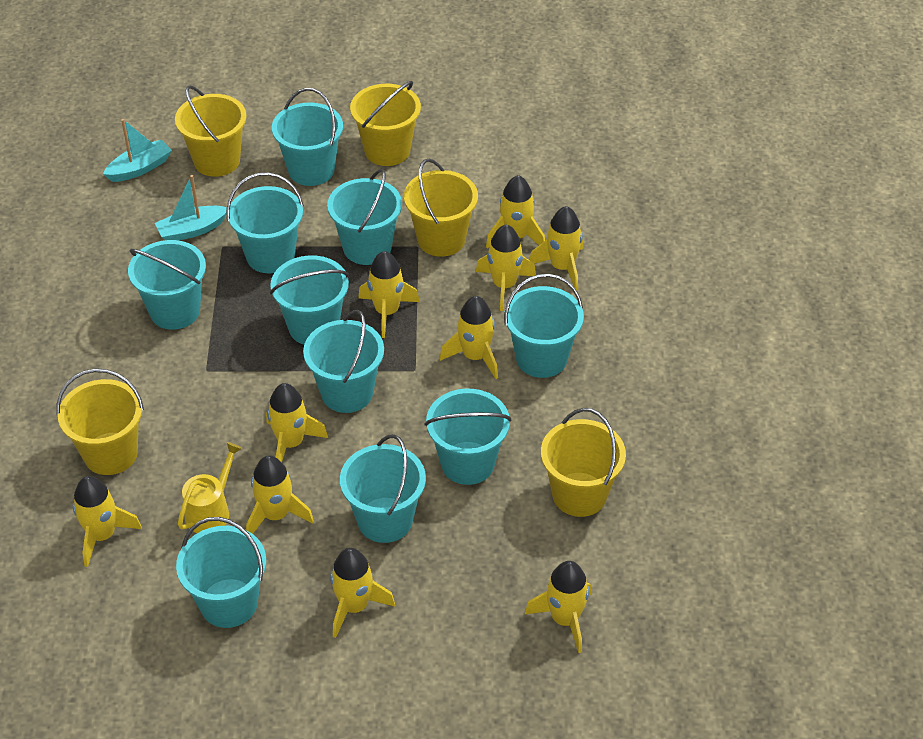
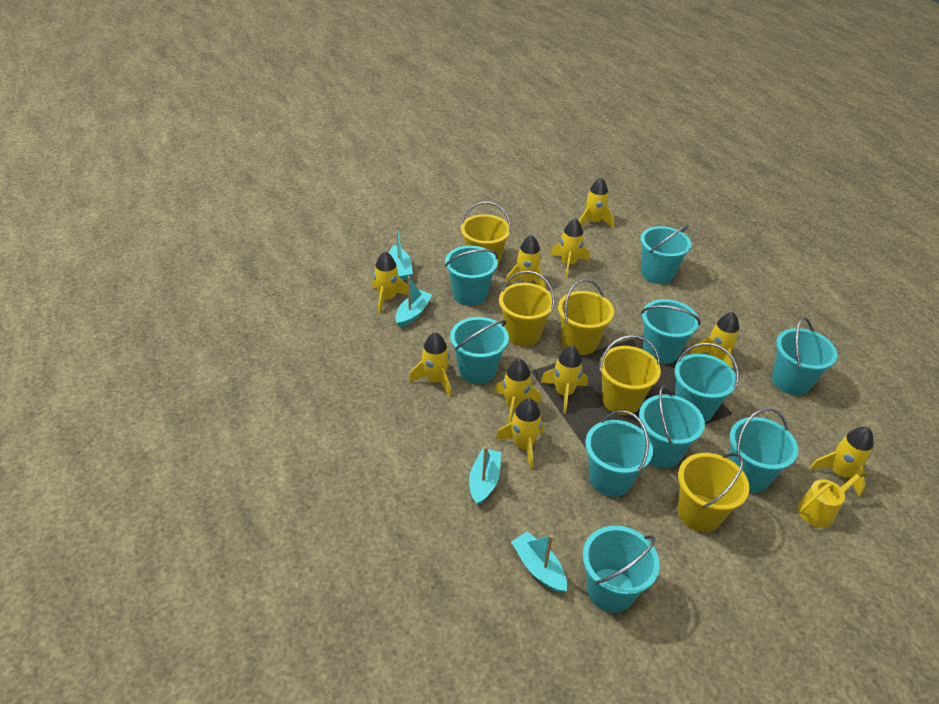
turquoise boat: 2 -> 4

